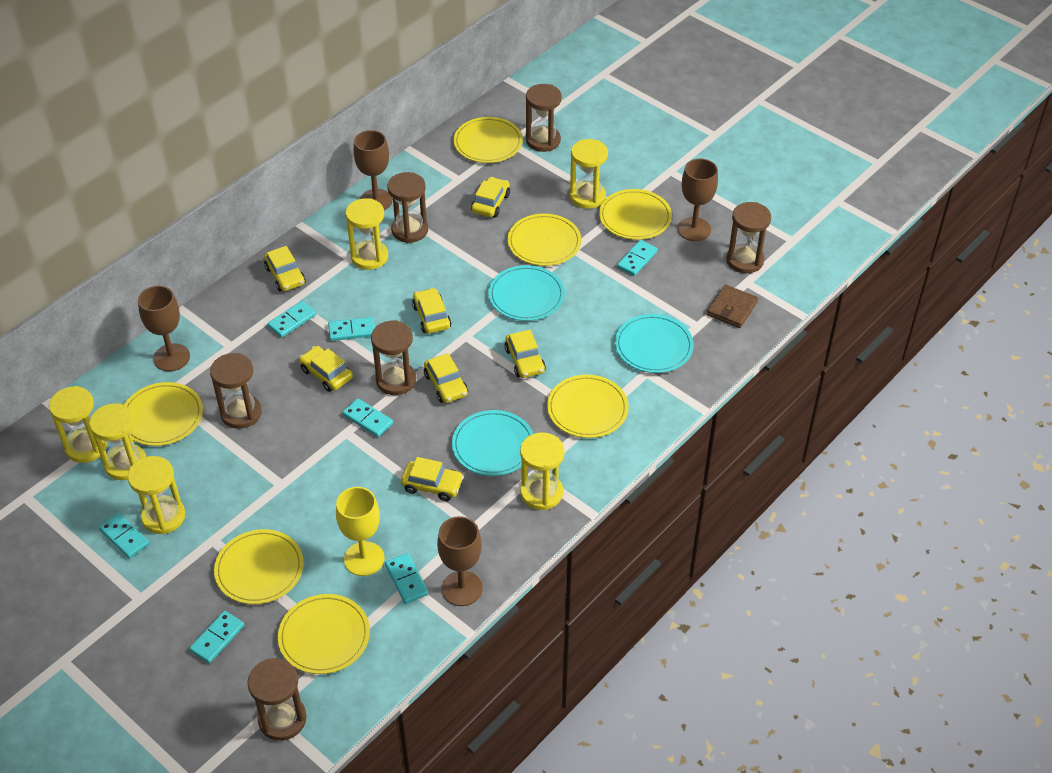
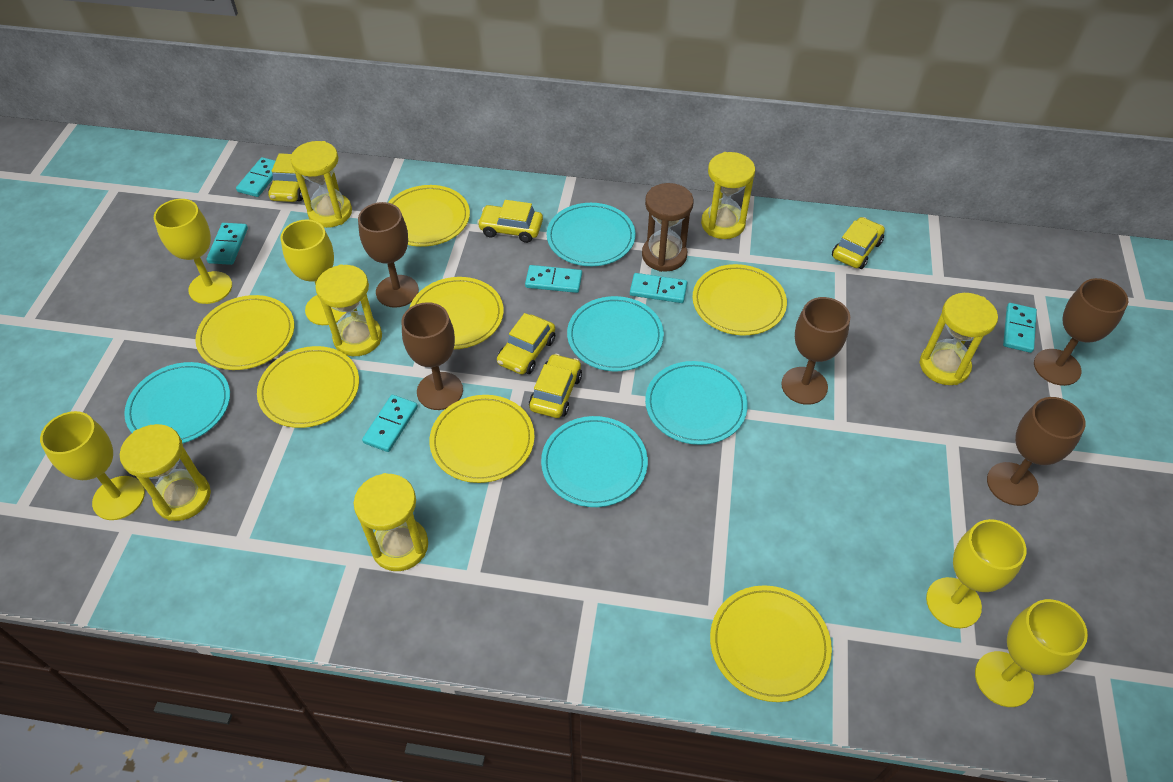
brown goblet: 4 -> 5
brown hourglass: 6 -> 1
brown wallet: 1 -> 0
turquoise domino: 7 -> 6
turquoise plate: 3 -> 5
yellow car: 7 -> 5
yellow goblet: 1 -> 5

